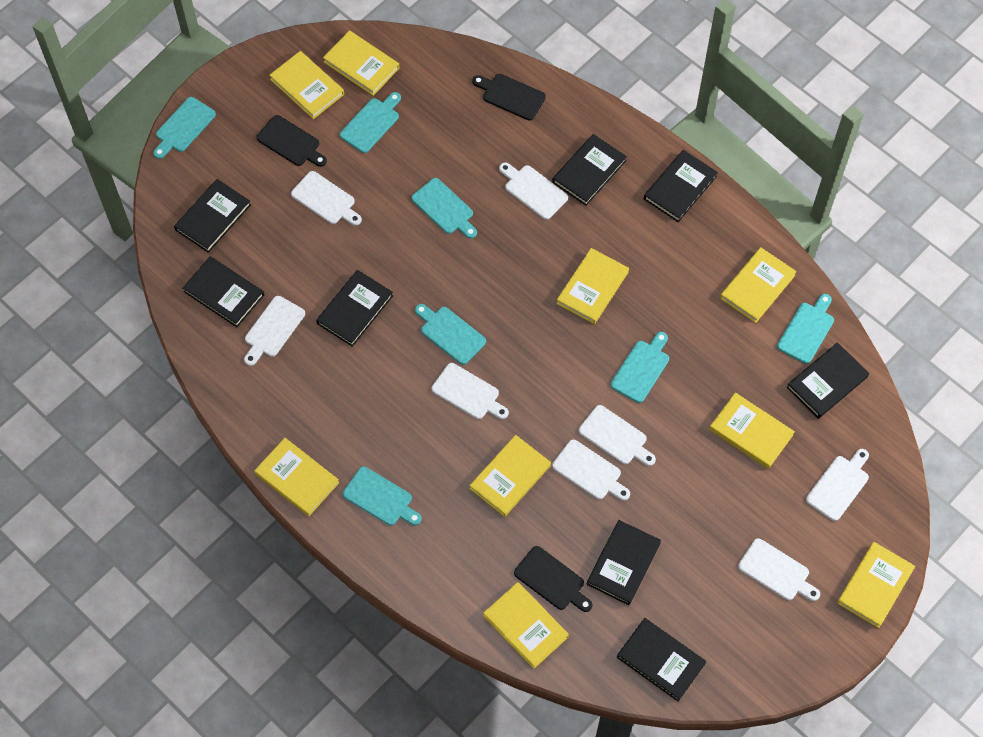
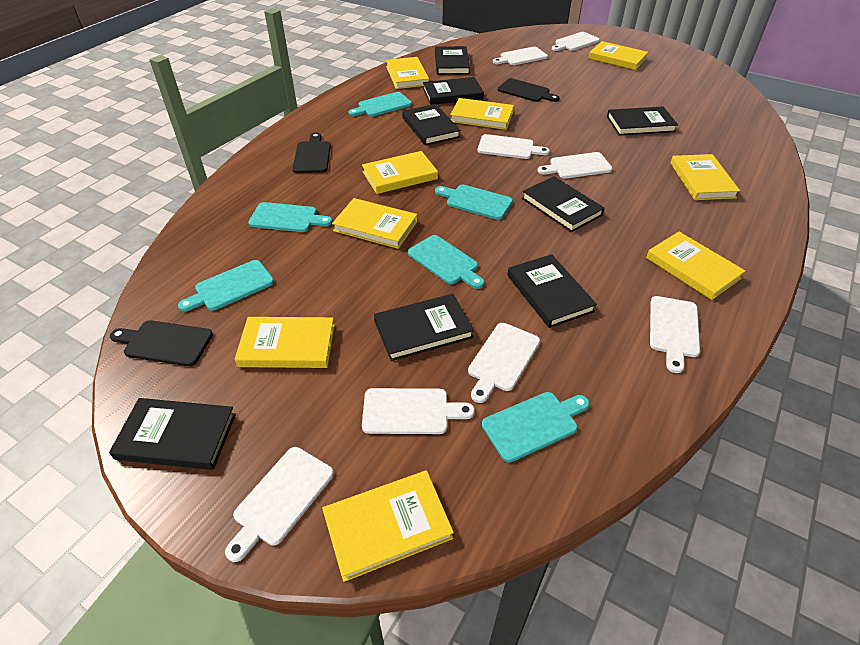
turquoise cutting board: 7 -> 6

